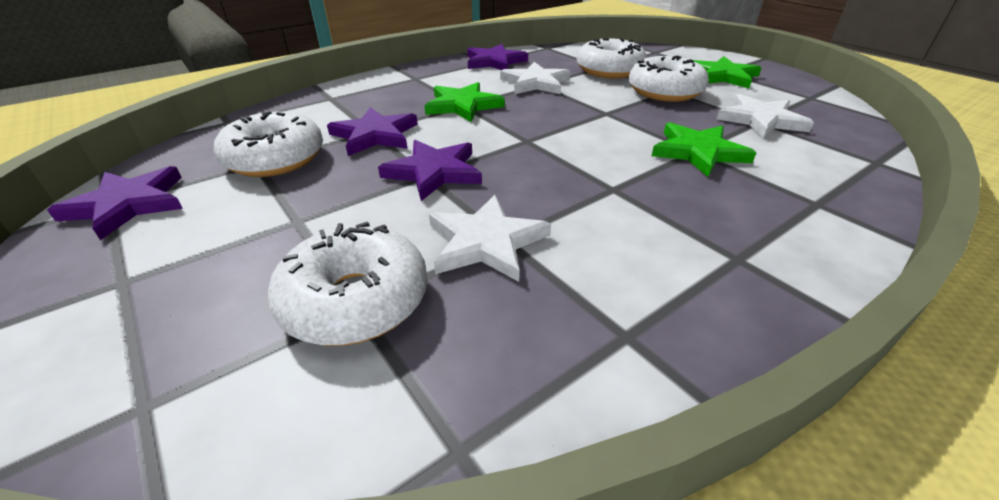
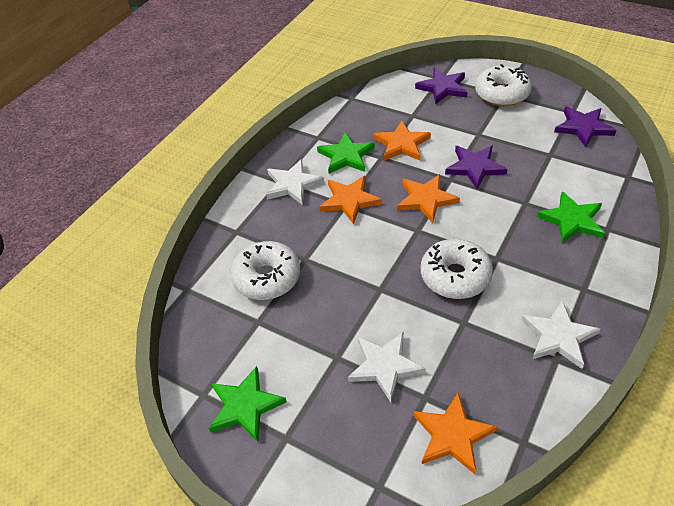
orange star: 0 -> 4
purple star: 4 -> 3
white donut: 4 -> 3

